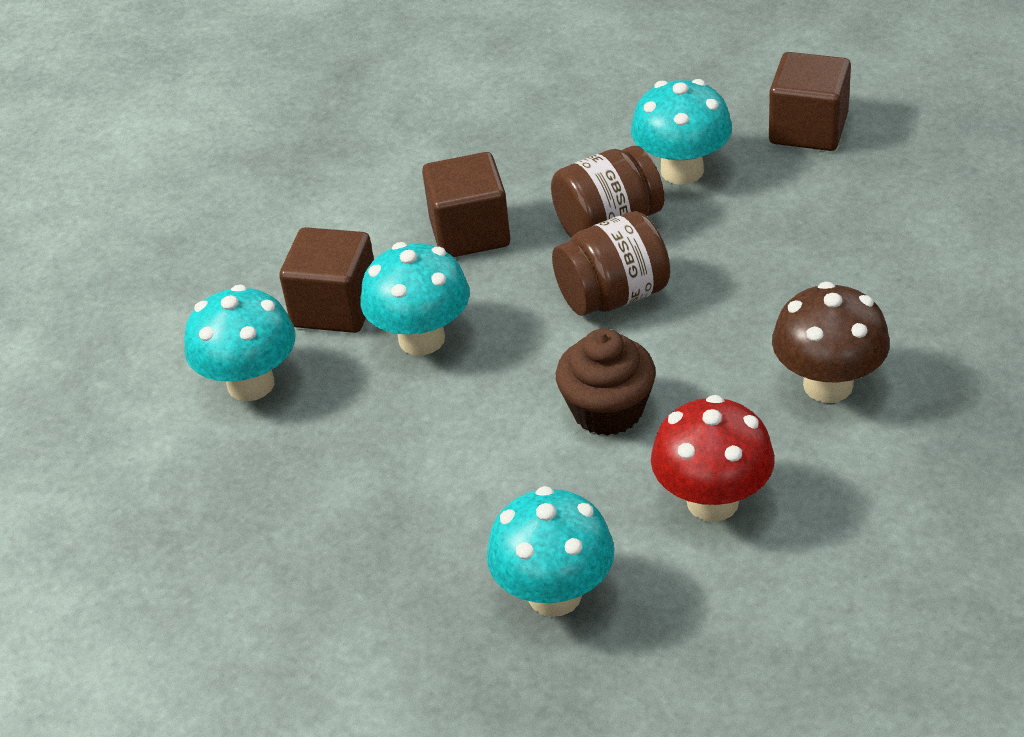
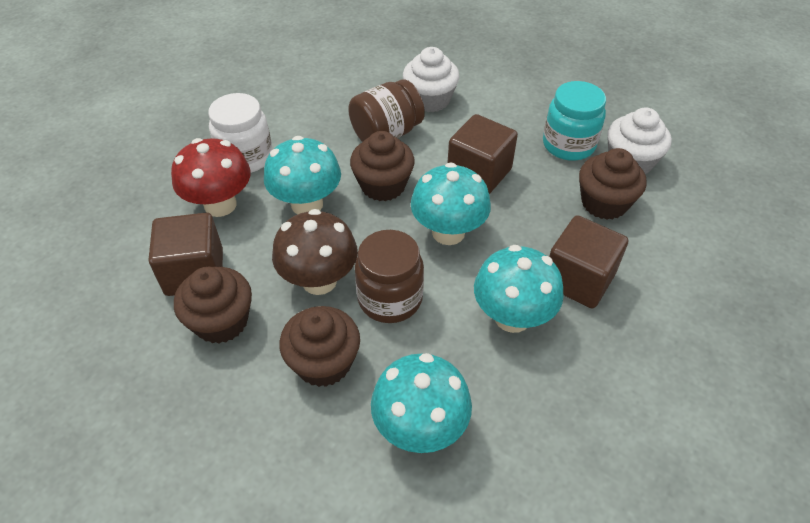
brown cupcake: 1 -> 4
turquoise jar: 0 -> 1
white cupcake: 0 -> 2
white jar: 0 -> 1

